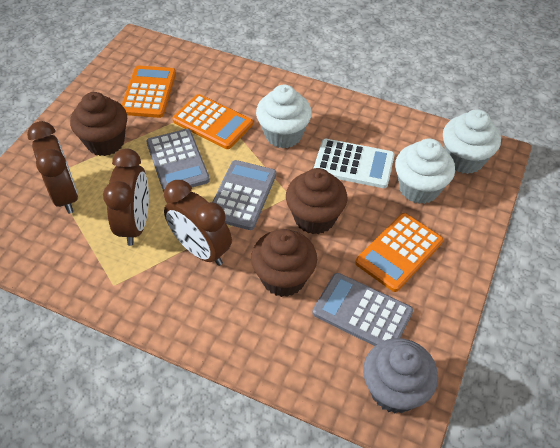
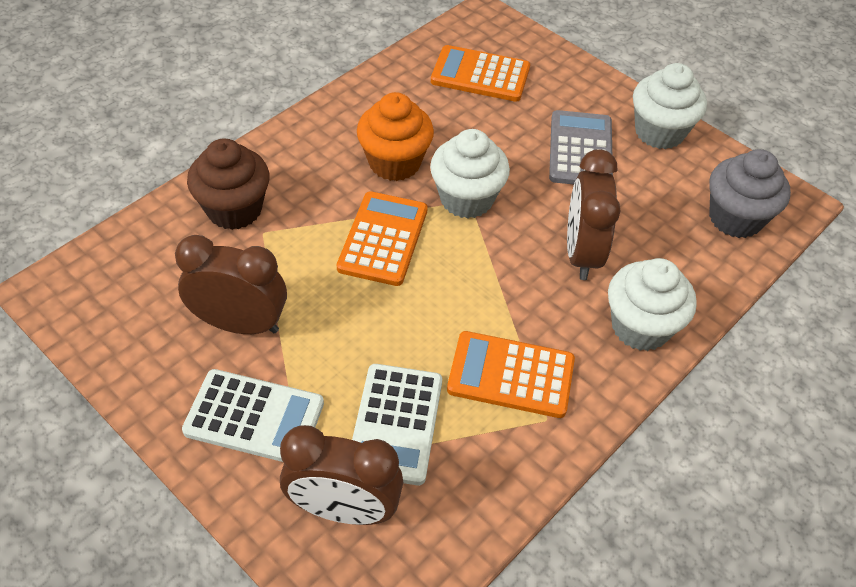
brown cupcake: 3 -> 1
grey calculator: 3 -> 1
orange cupcake: 0 -> 1
white calculator: 1 -> 2

